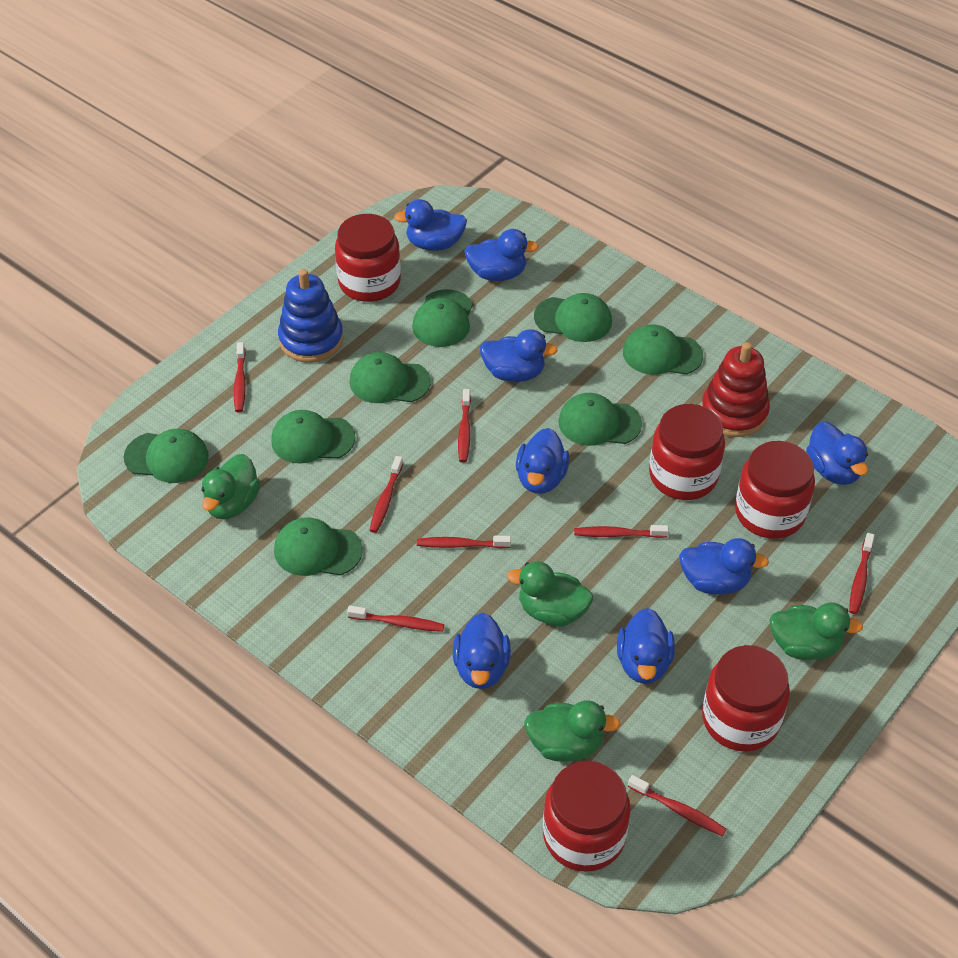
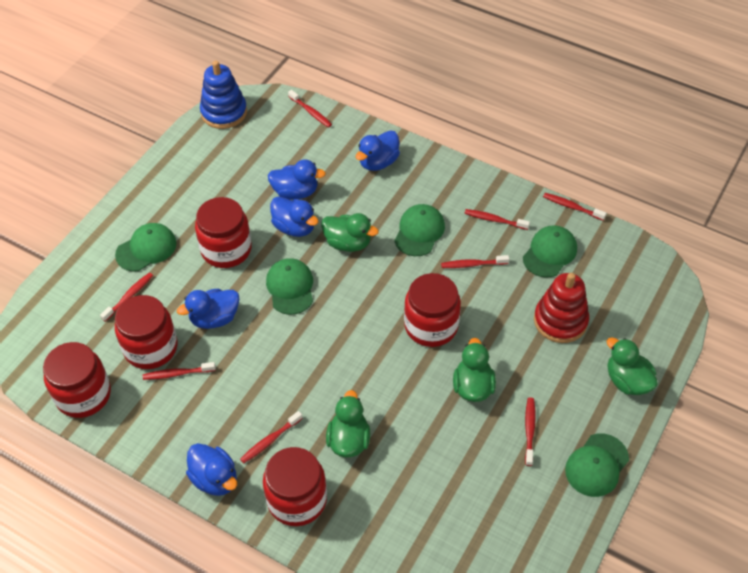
blue duck: 8 -> 5
green cap: 8 -> 5

